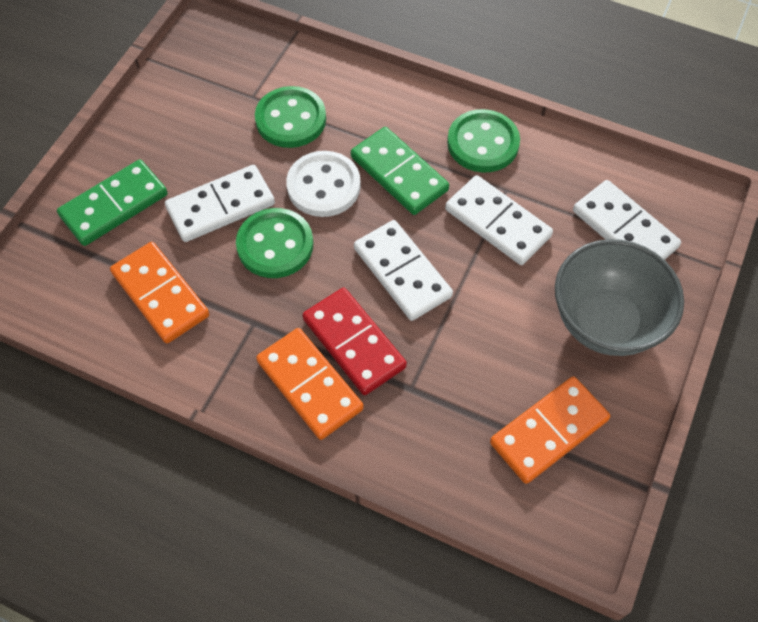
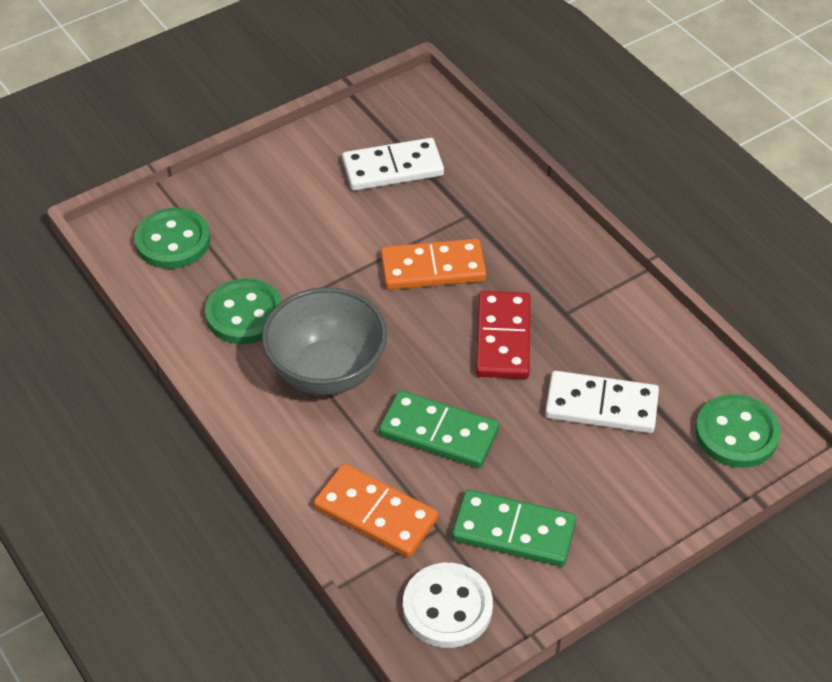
orange domino: 3 -> 2
white domino: 4 -> 2

